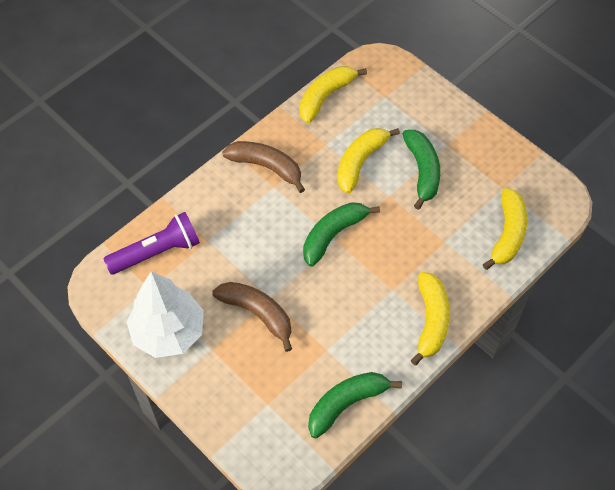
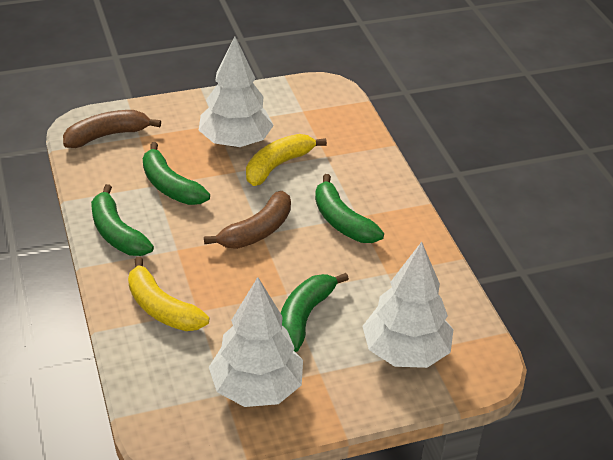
green banana: 3 -> 4
purple flashlight: 1 -> 0
white tree: 1 -> 3
yellow banana: 4 -> 2

